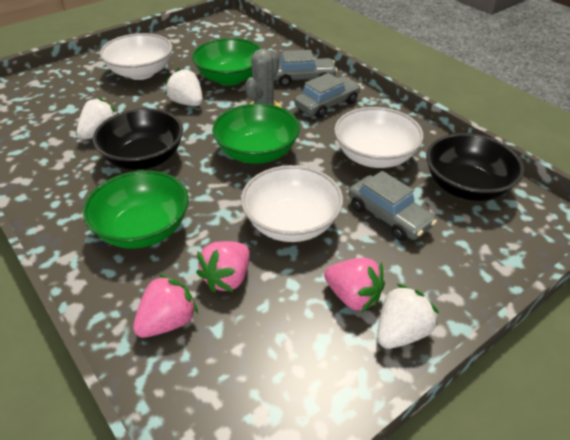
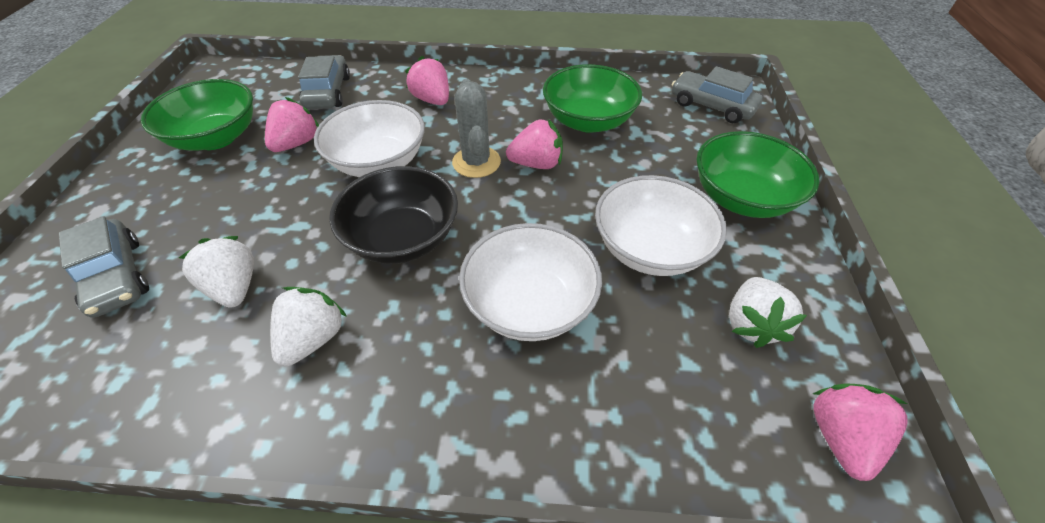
black bowl: 2 -> 1
pink strawberry: 3 -> 4

